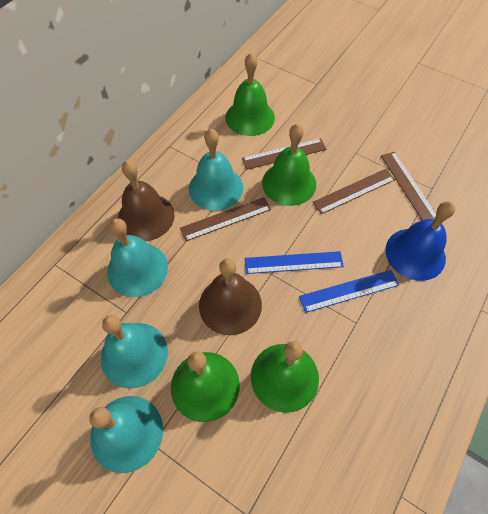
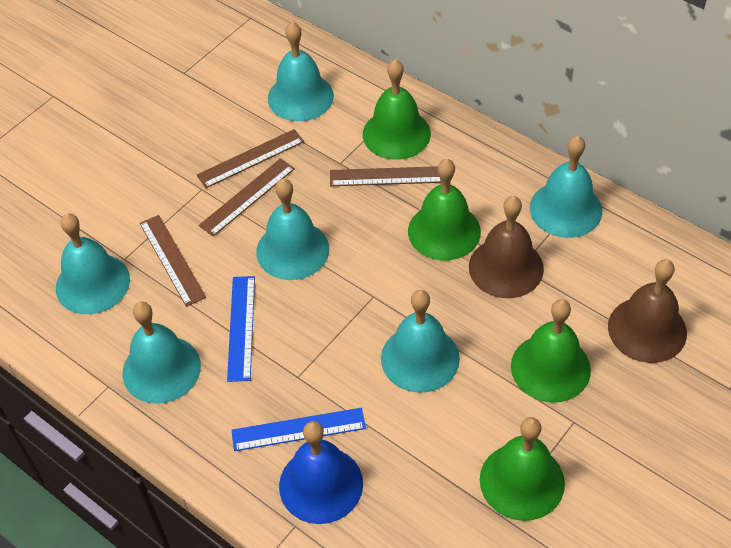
turquoise bell: 4 -> 6

